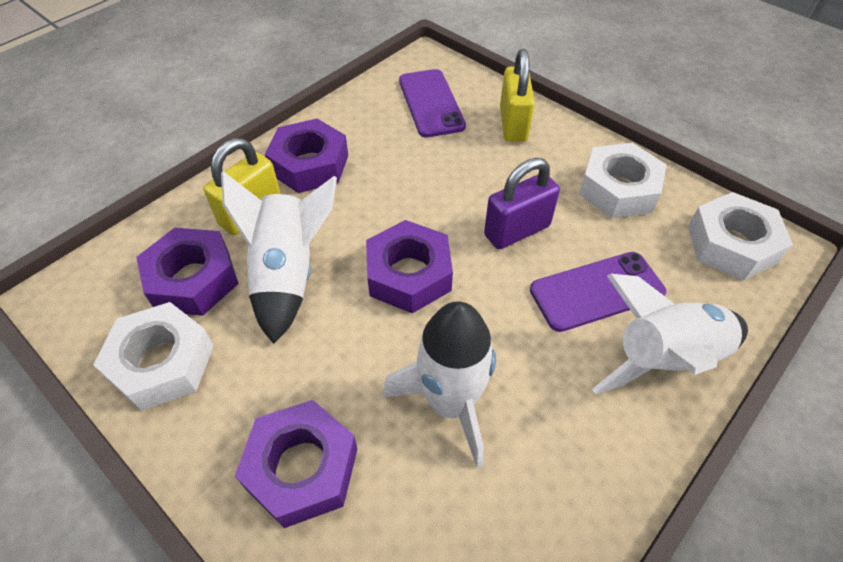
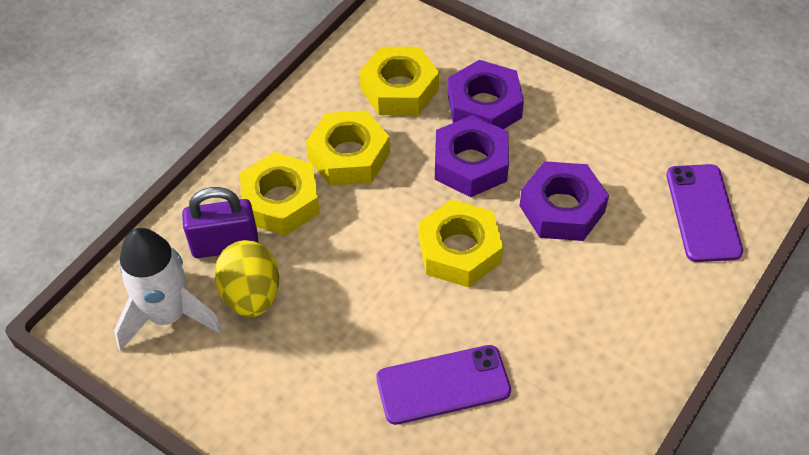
purple nut: 4 -> 3
white nut: 3 -> 0
white rocket: 3 -> 1
yellow egg: 0 -> 1
yellow nut: 0 -> 4
yellow padlock: 2 -> 0

